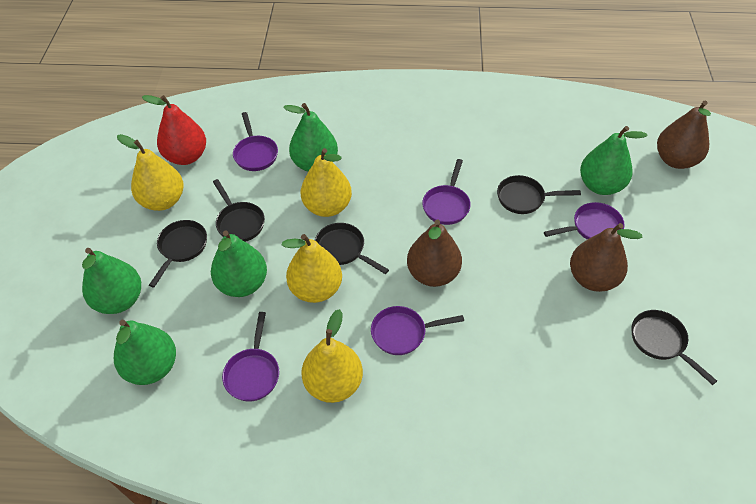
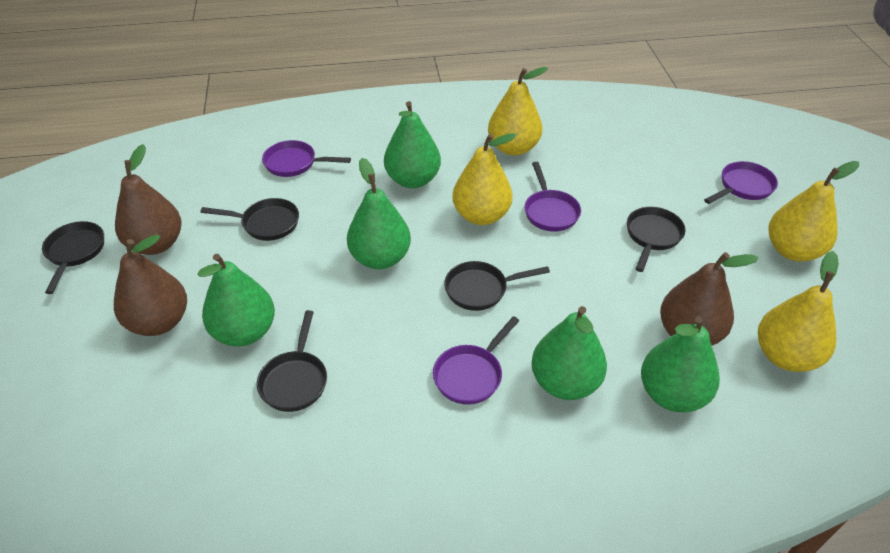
purple pan: 5 -> 4
red pear: 1 -> 0

